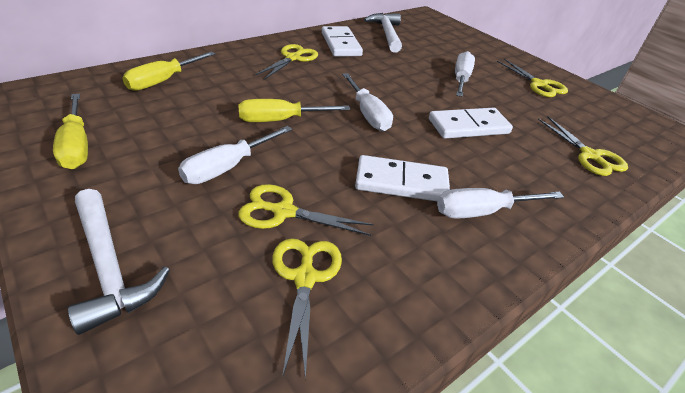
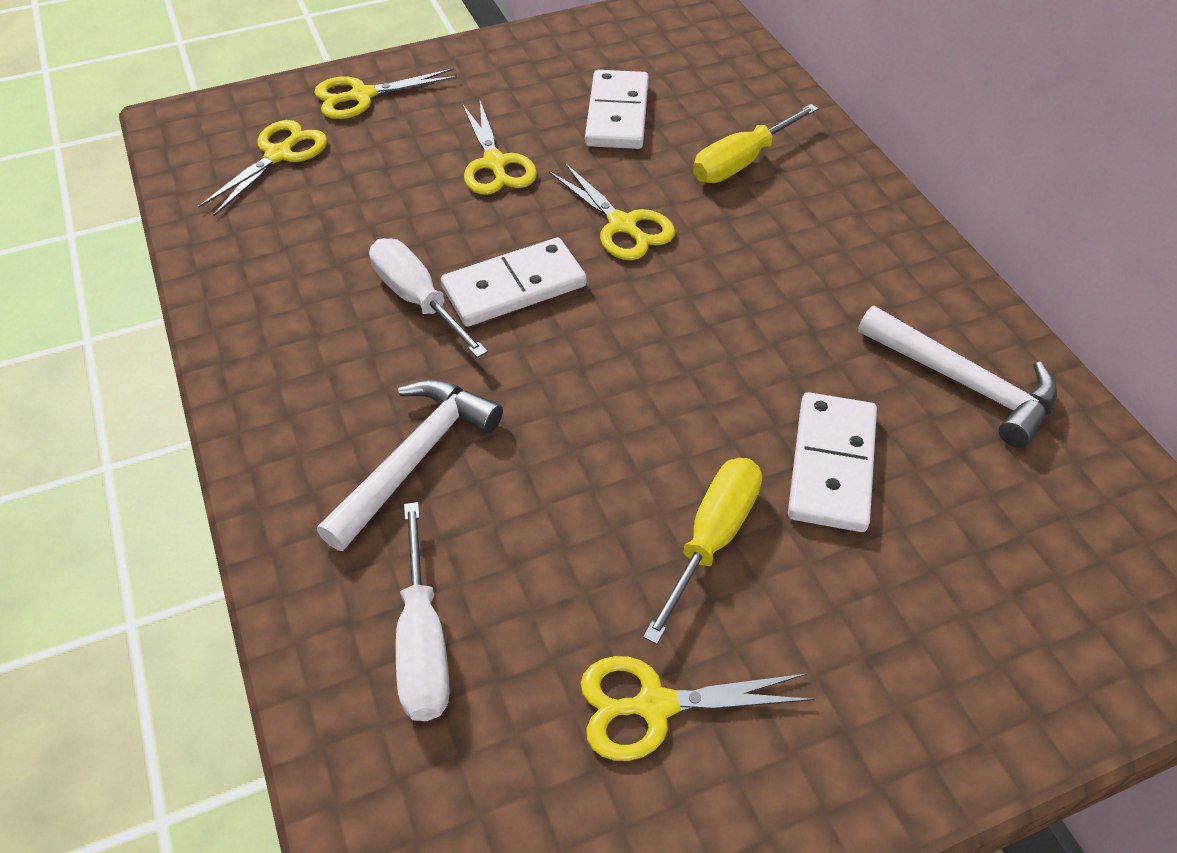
white screwdriver: 4 -> 2
yellow screwdriver: 3 -> 2

